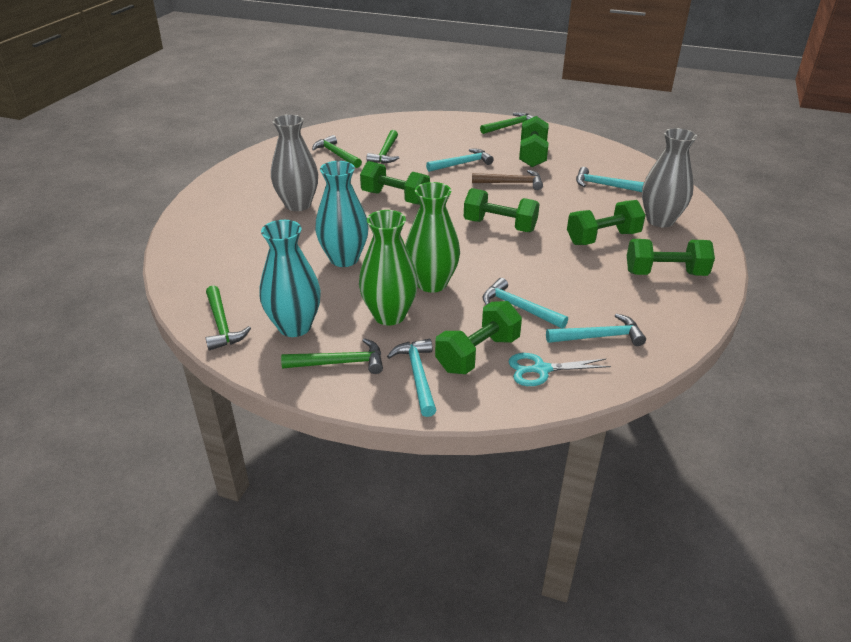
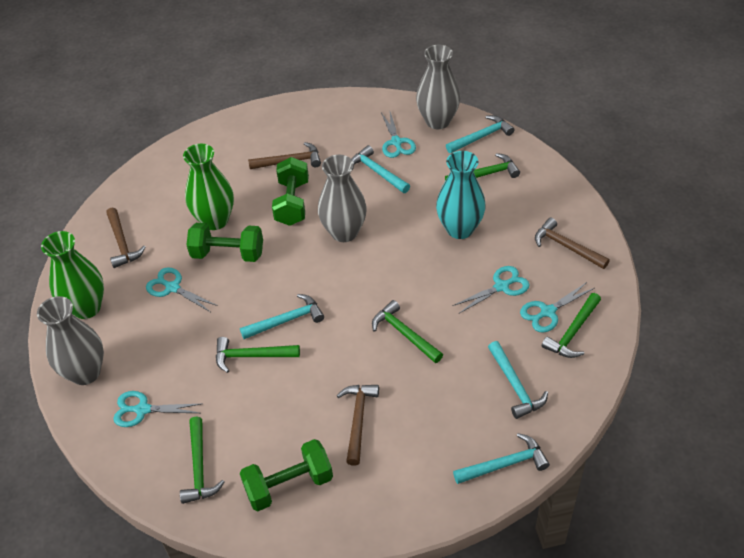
brown hammer: 1 -> 4
green dumbbell: 6 -> 3
grey vase: 2 -> 3
turquoise scissors: 1 -> 5
turquoise vase: 2 -> 1

